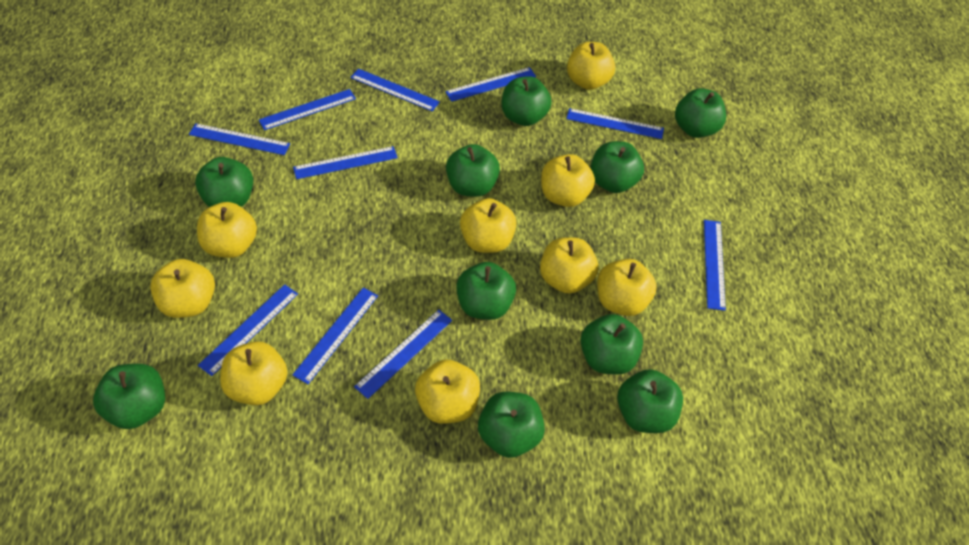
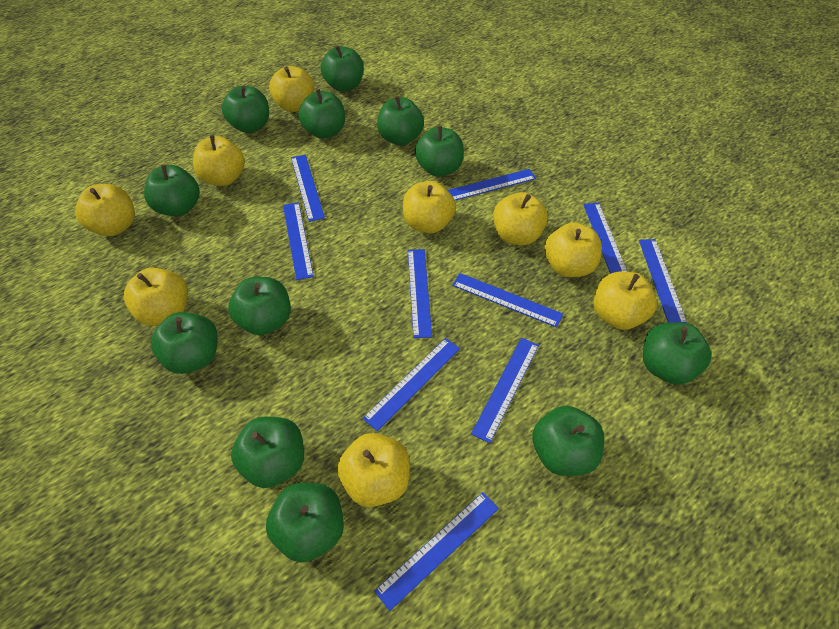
green apple: 10 -> 12

